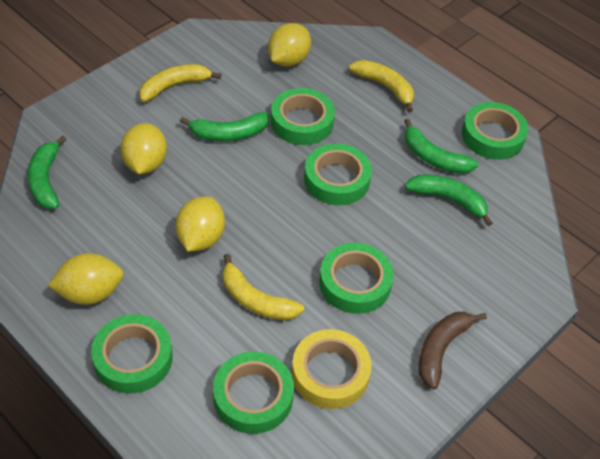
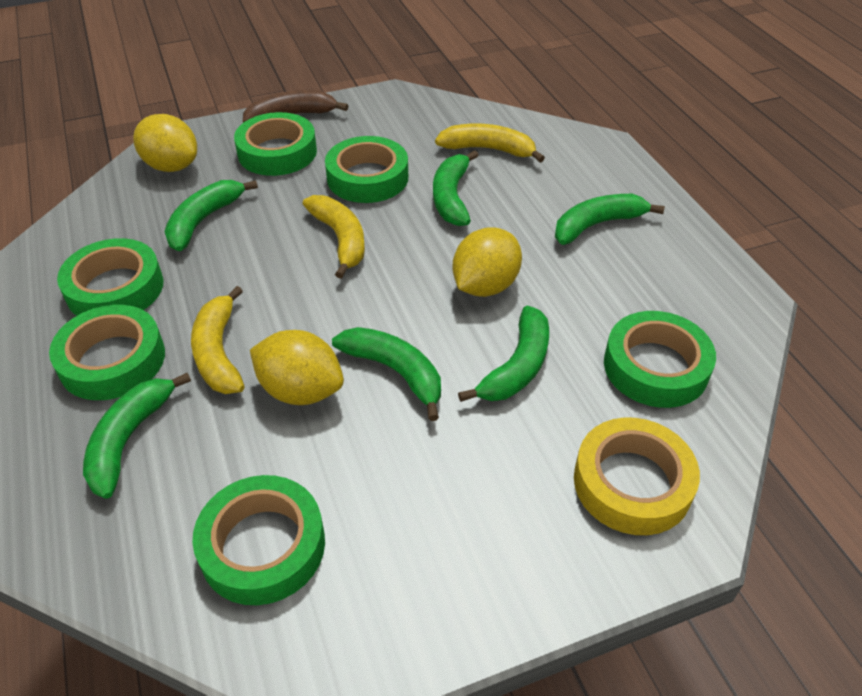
green banana: 4 -> 6
yellow lemon: 4 -> 3

